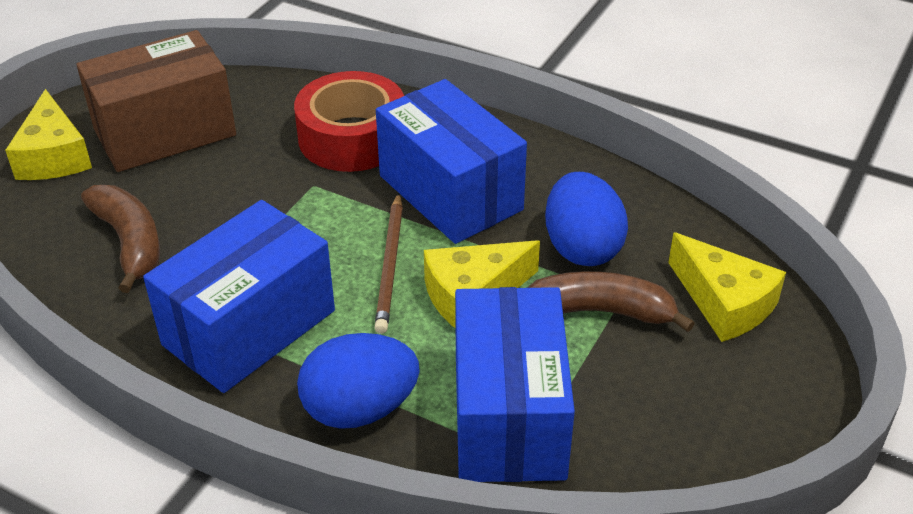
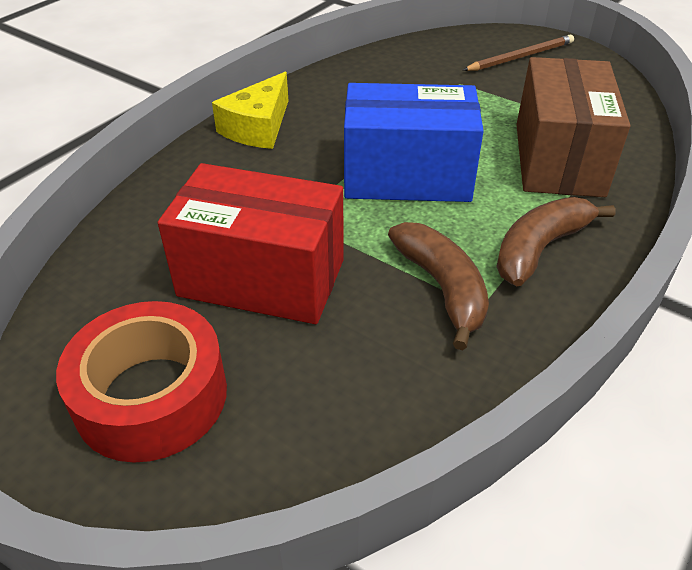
blue box: 3 -> 1
blue egg: 2 -> 0
red box: 0 -> 1
yellow cheese: 3 -> 1

